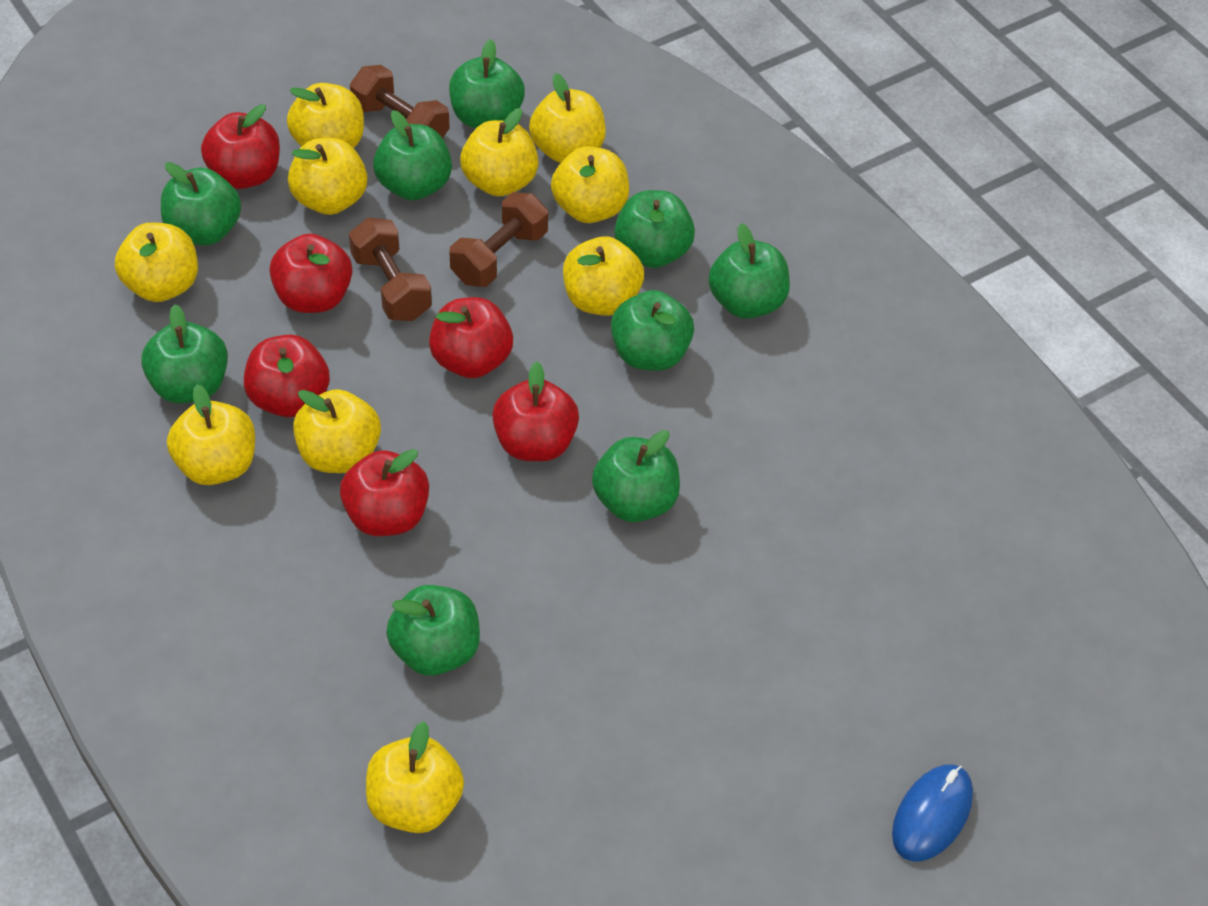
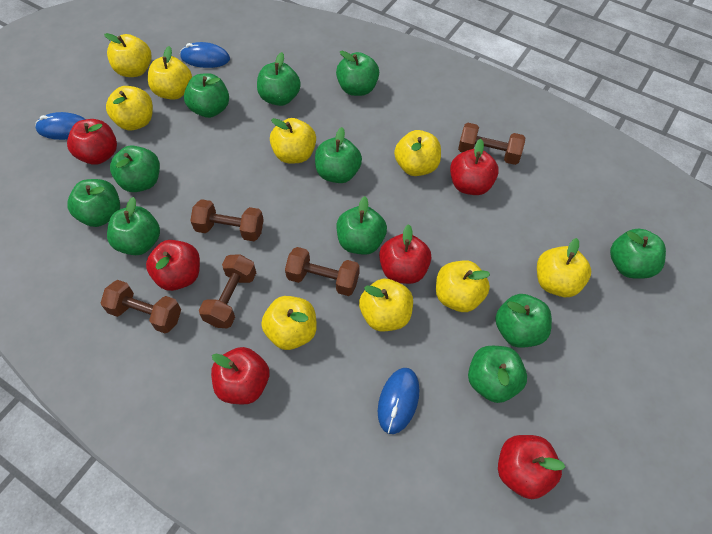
blue mouse: 1 -> 3
brown dumbbell: 3 -> 5
green apple: 9 -> 11
yellow apple: 10 -> 9

